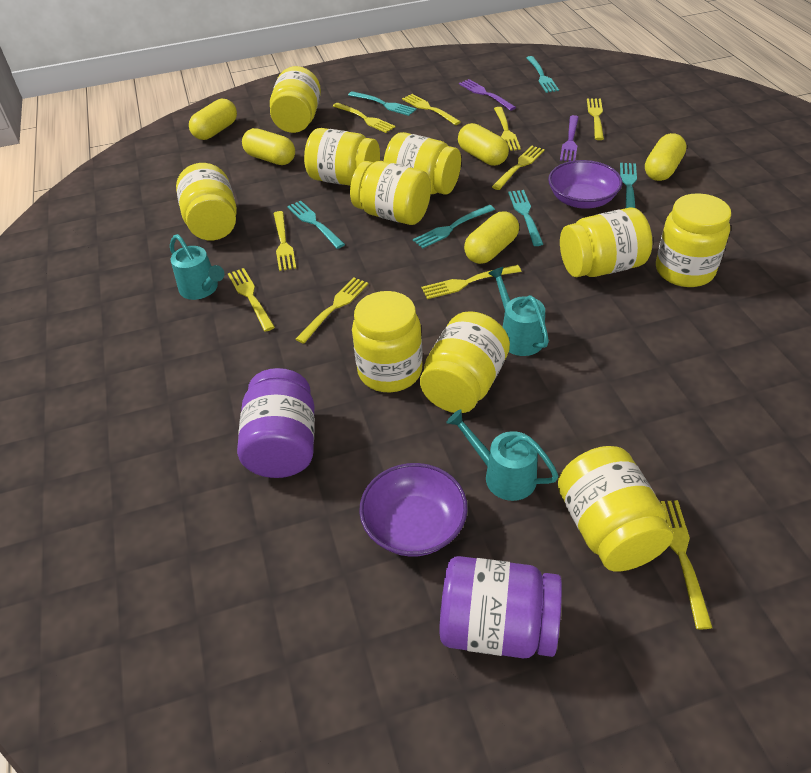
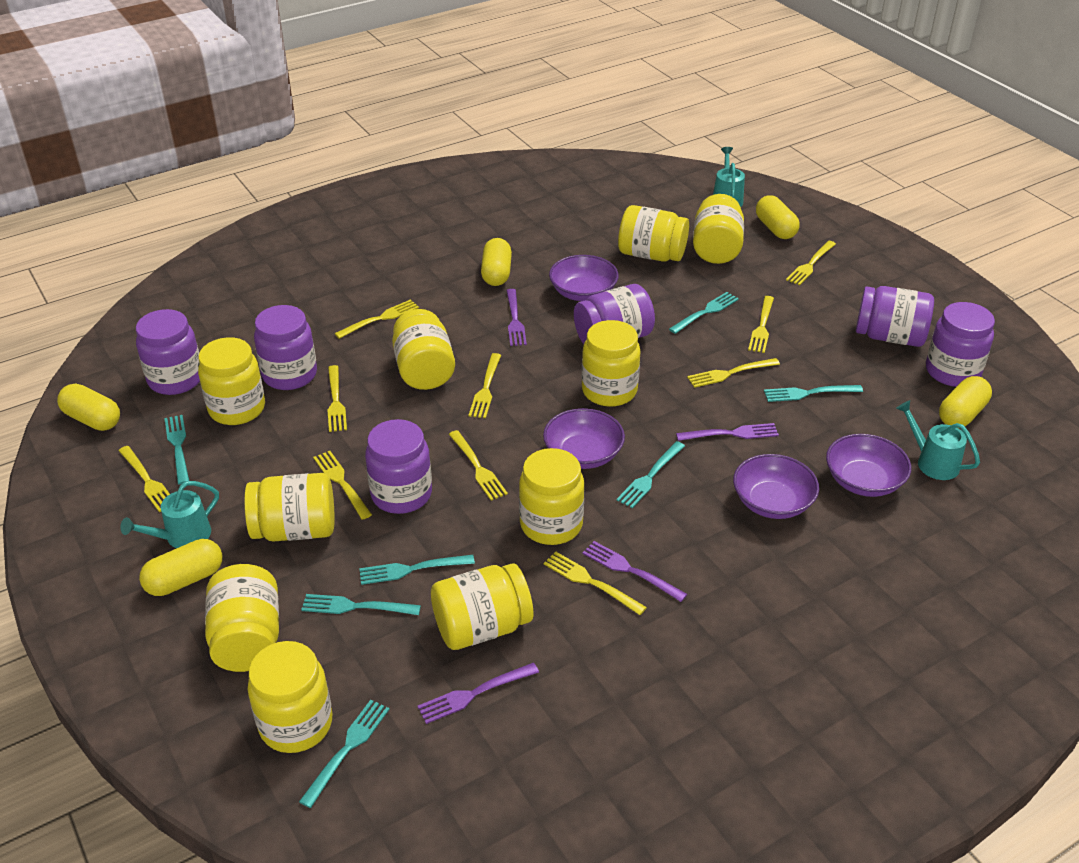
purple bowl: 2 -> 4
purple fork: 2 -> 4
purple jar: 2 -> 6
turquoise fork: 6 -> 7

